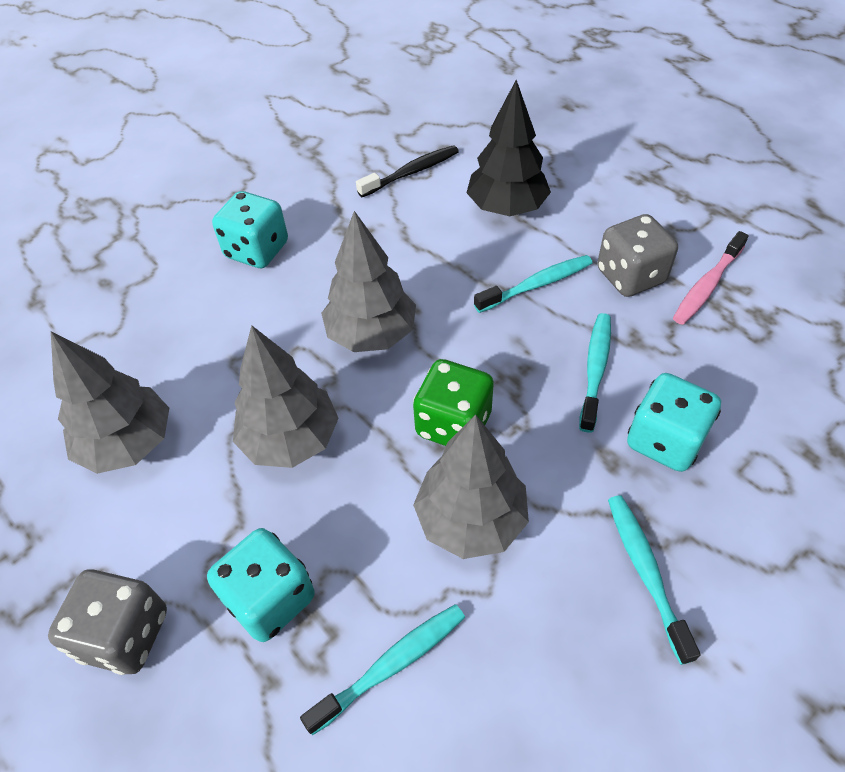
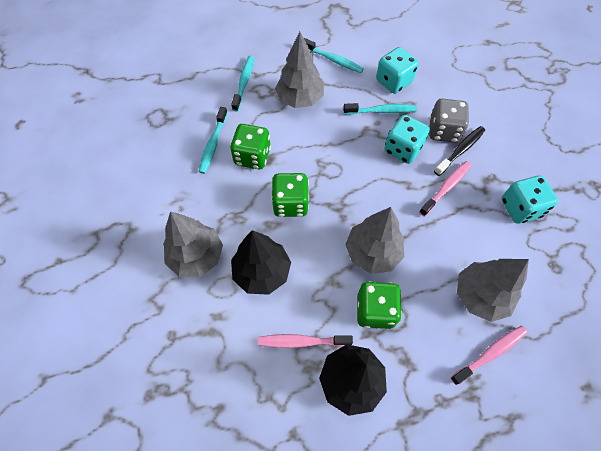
black tree: 1 -> 2
green dice: 1 -> 3
grey dice: 2 -> 1
pink toothbrush: 1 -> 3

